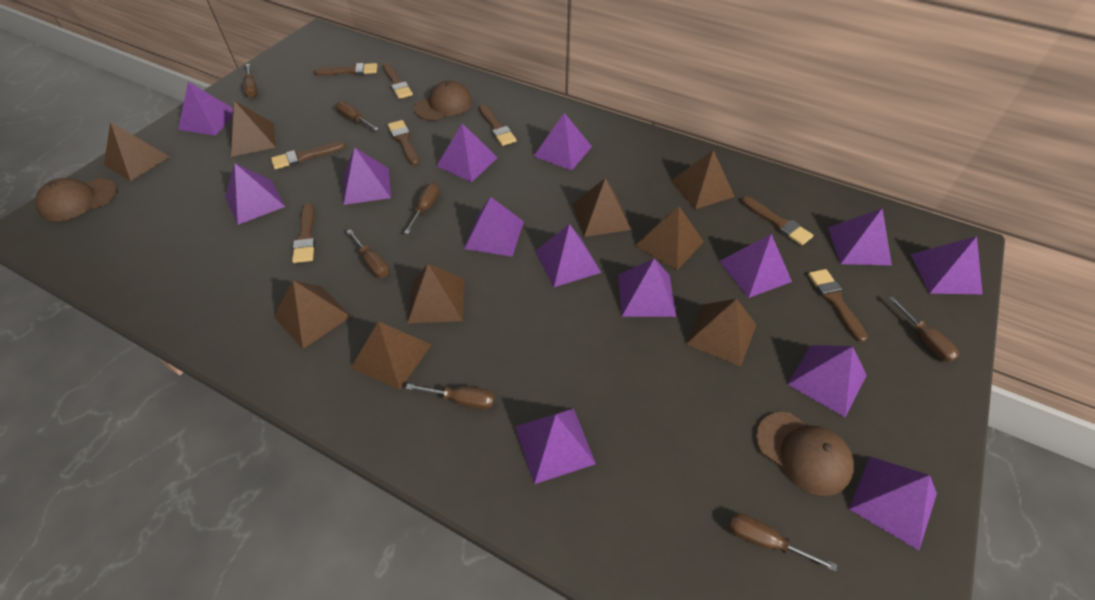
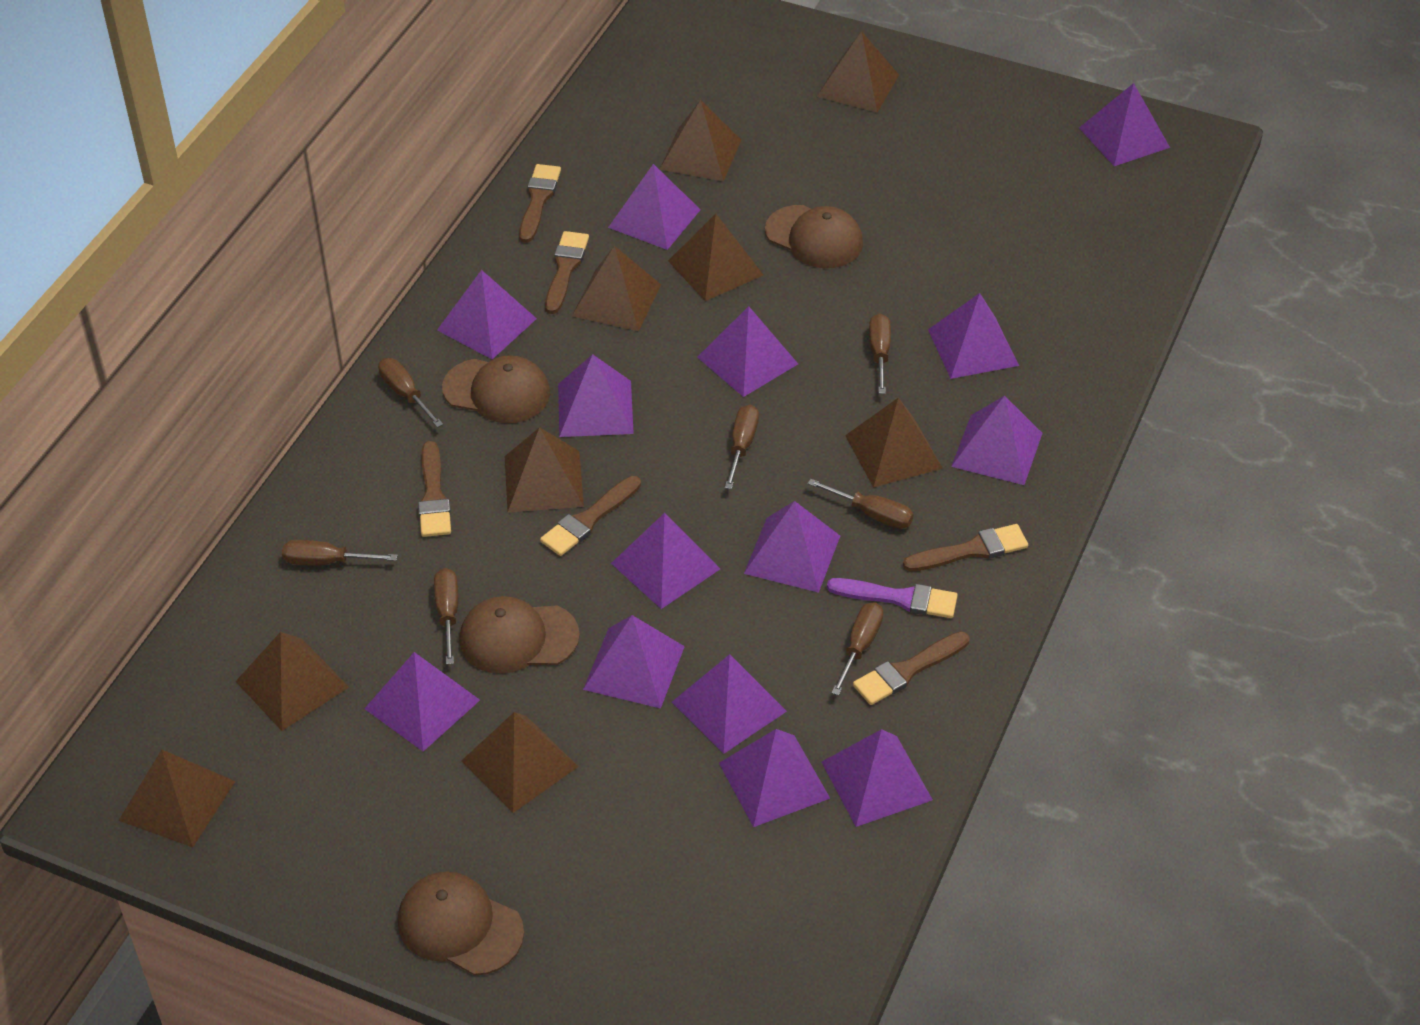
brown brush: 8 -> 6
brown cap: 3 -> 4
purple brush: 0 -> 1

